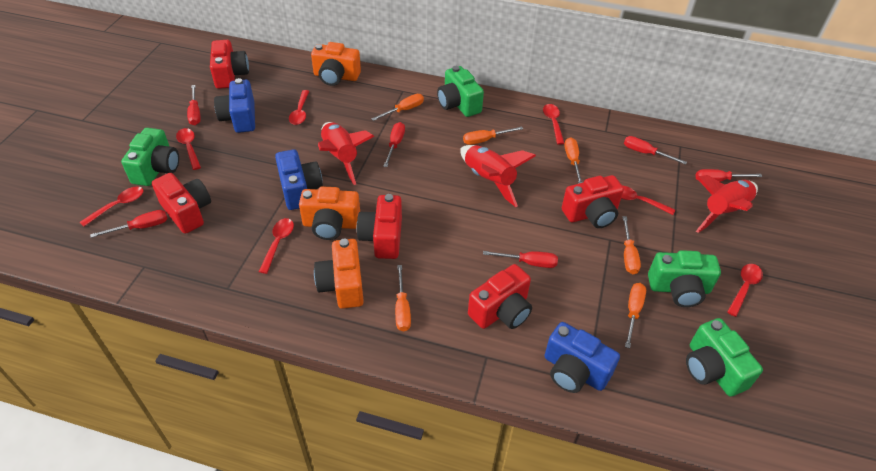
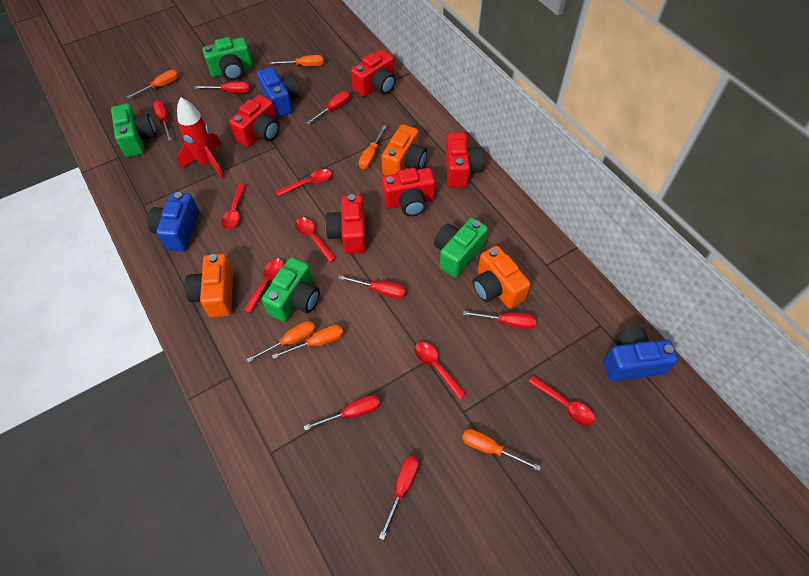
red rocket: 3 -> 1
red screwdriver: 6 -> 7
red spoon: 7 -> 6

